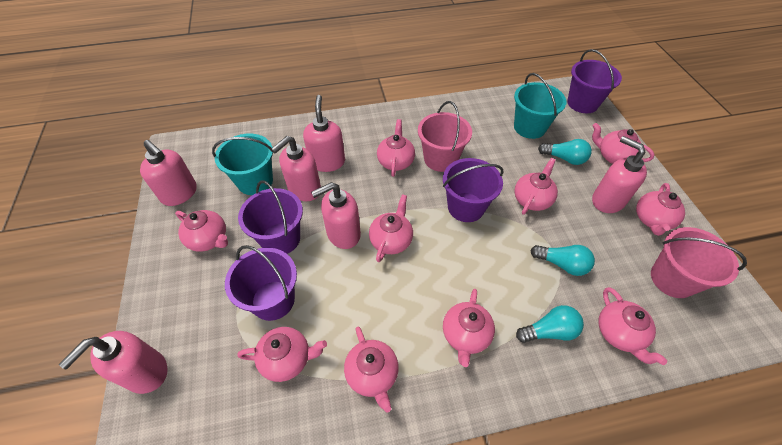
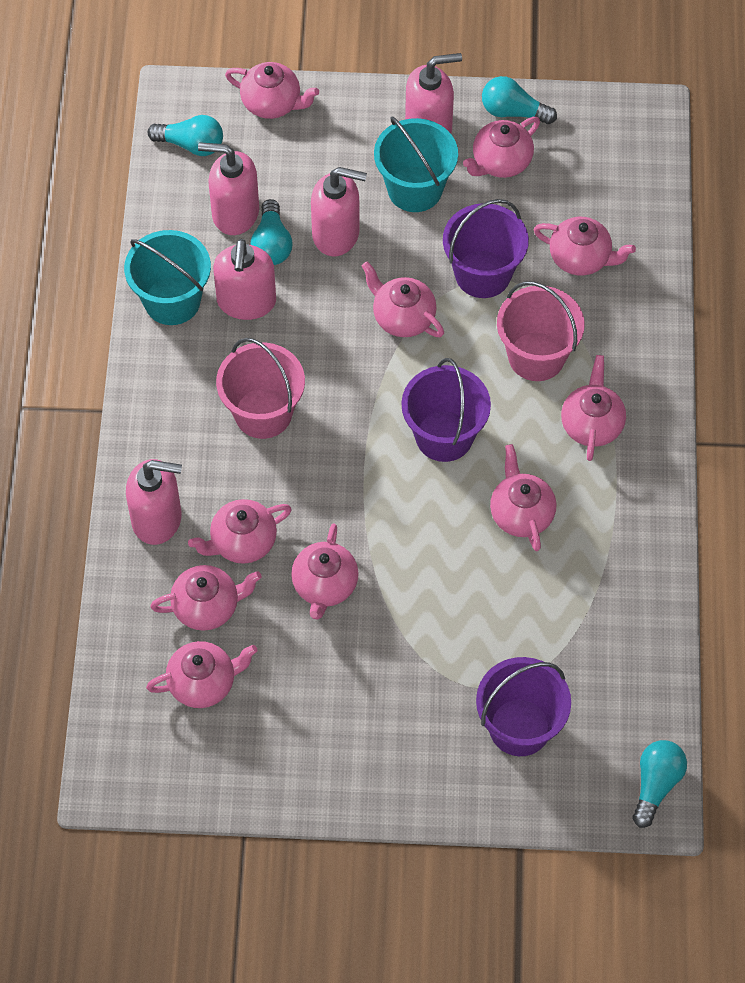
pink soap dispenser: 6 -> 5
purple bucket: 4 -> 3
turquoise light bulb: 3 -> 4

